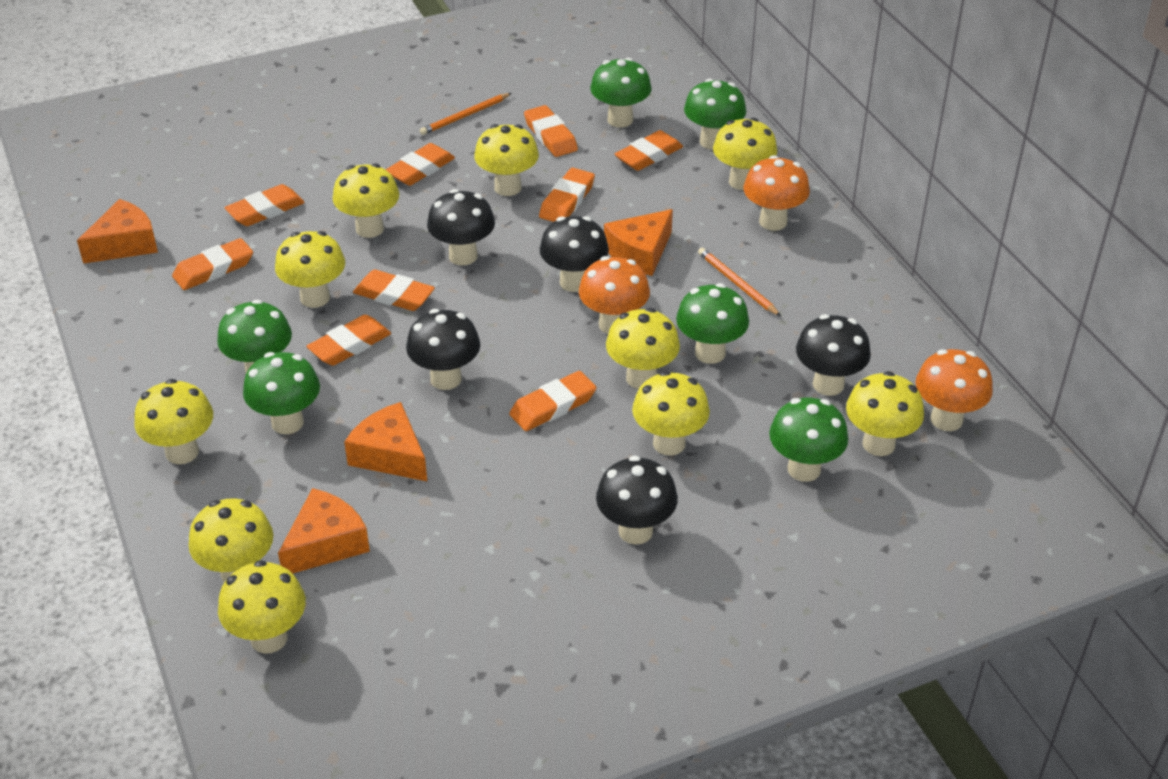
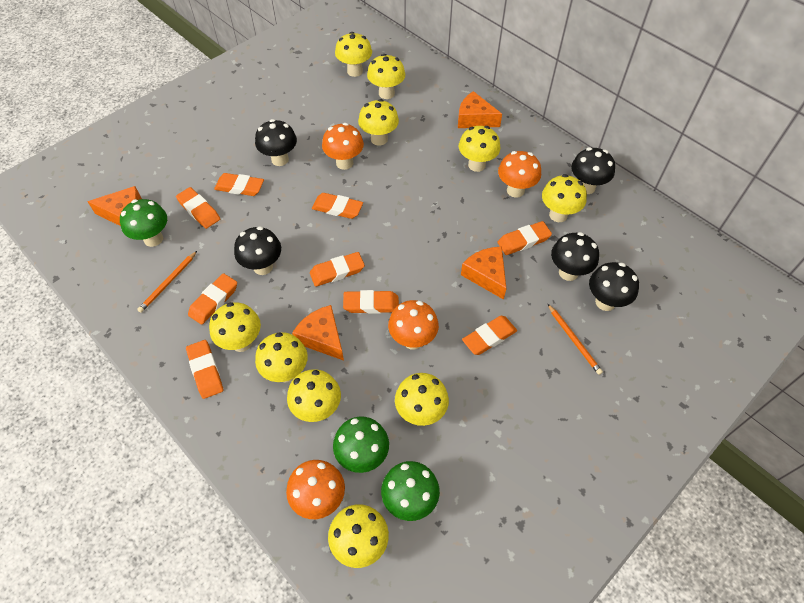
green mushroom: 6 -> 3
orange mushroom: 3 -> 4

